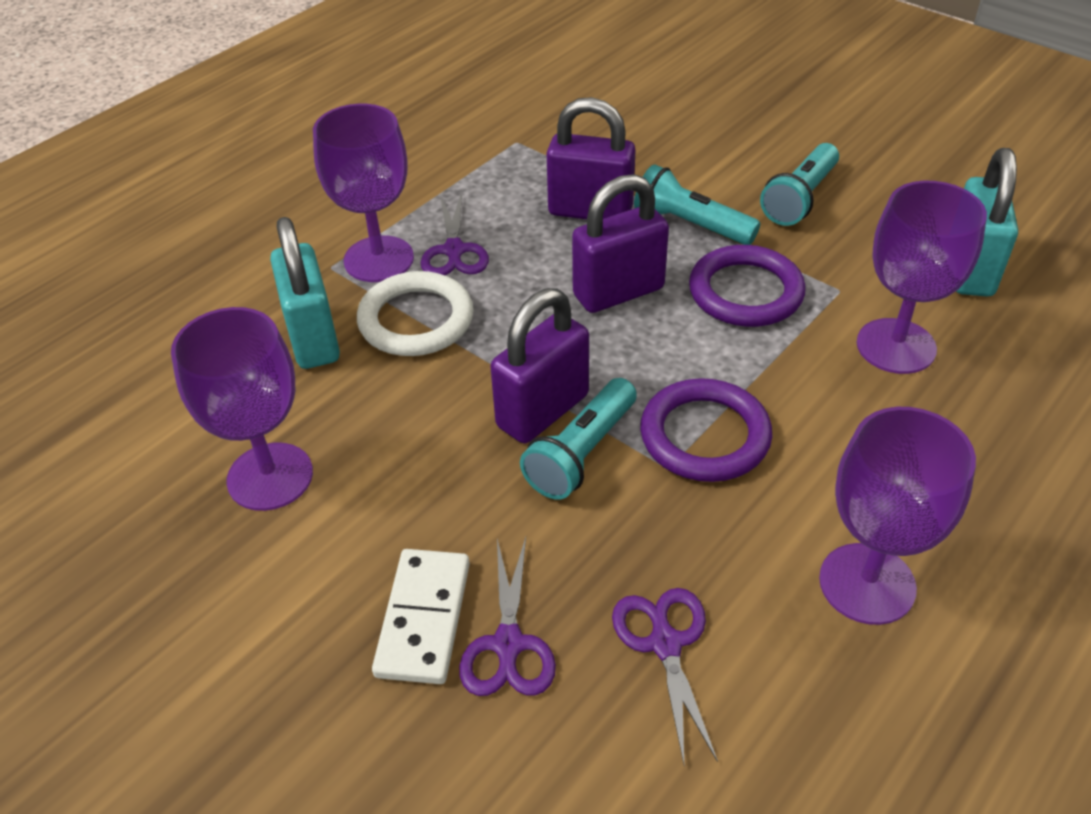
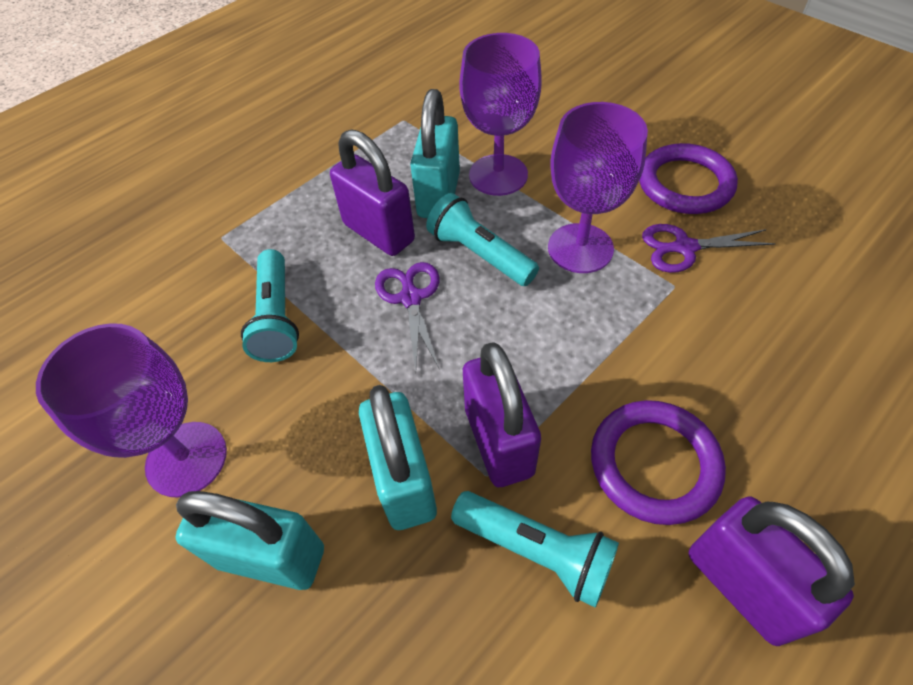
purple goblet: 4 -> 3
purple scissors: 3 -> 2
turquoise padlock: 2 -> 3
white domino: 1 -> 0
white ring: 1 -> 0

